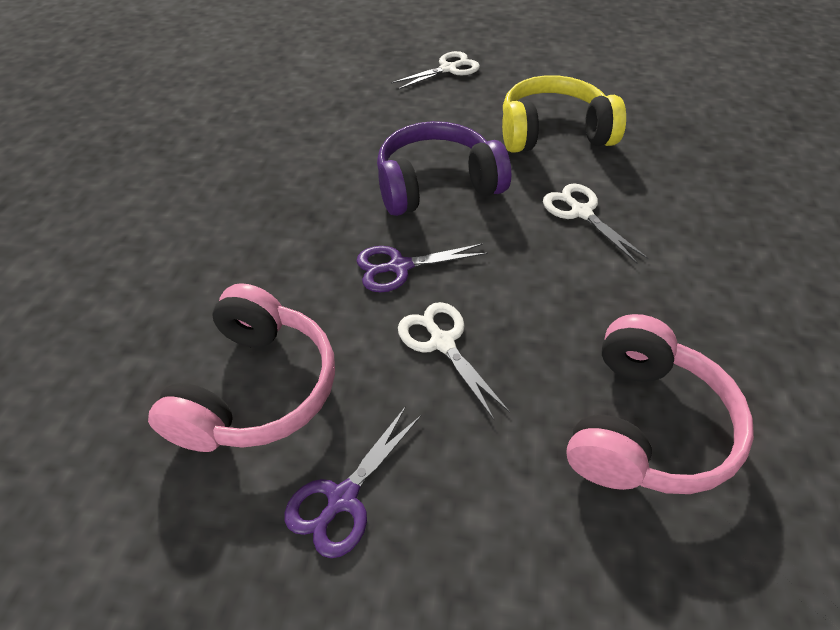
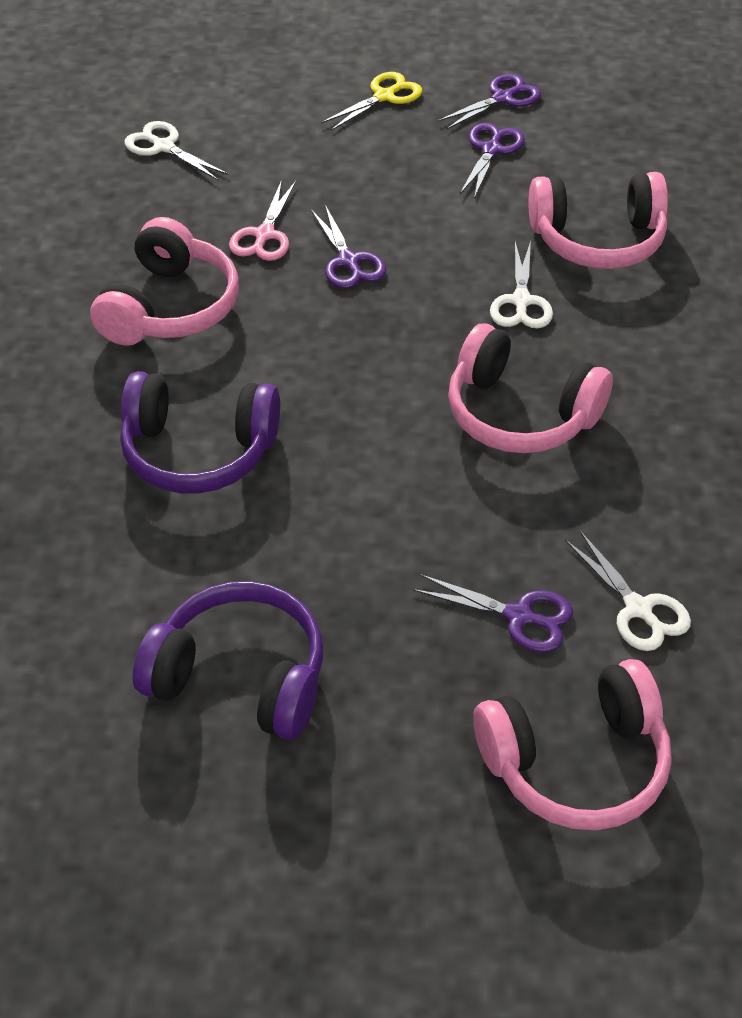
pink headphones: 2 -> 4
pink scissors: 0 -> 1
purple headphones: 1 -> 2
purple scissors: 2 -> 4
yellow headphones: 1 -> 0
yellow scissors: 0 -> 1

